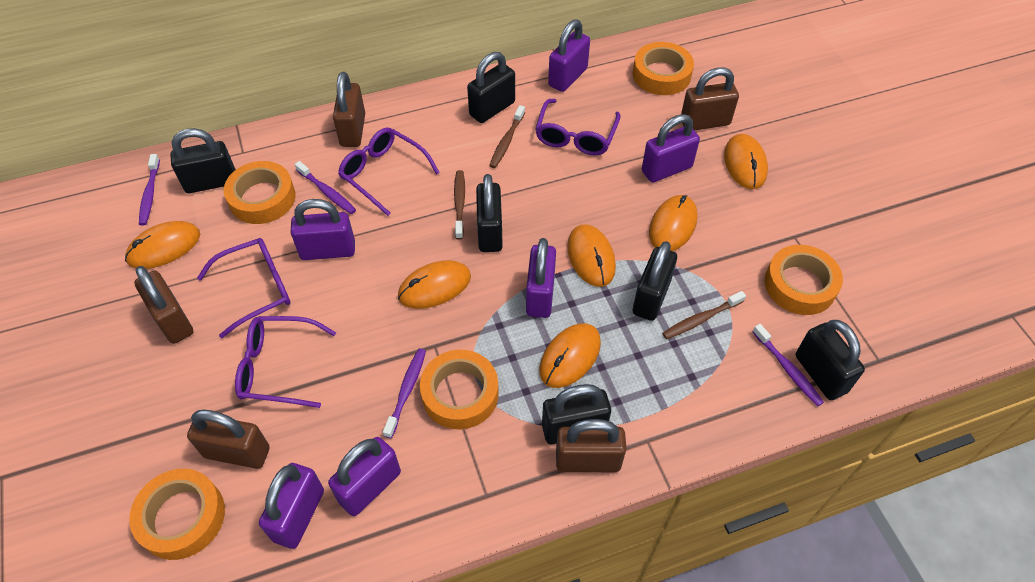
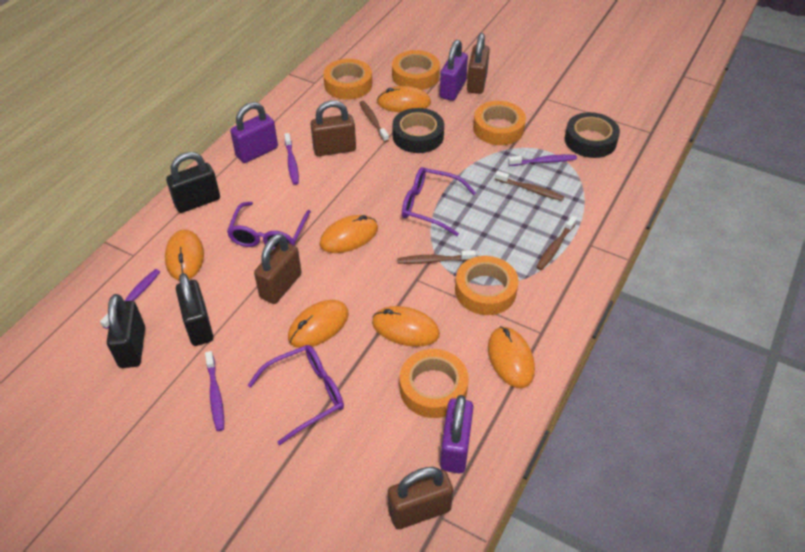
black padlock: 6 -> 3
black tape: 0 -> 2
brown padlock: 5 -> 4
brown toothbrush: 3 -> 4
purple glasses: 4 -> 3
purple padlock: 6 -> 3

